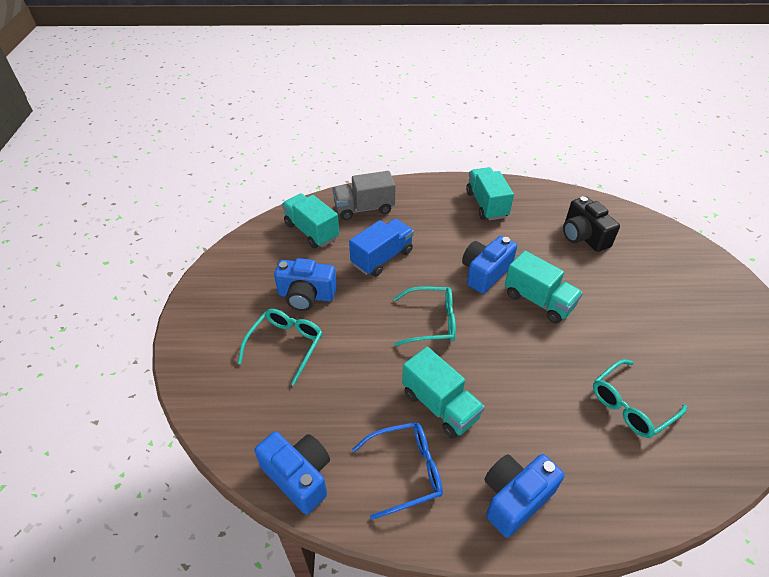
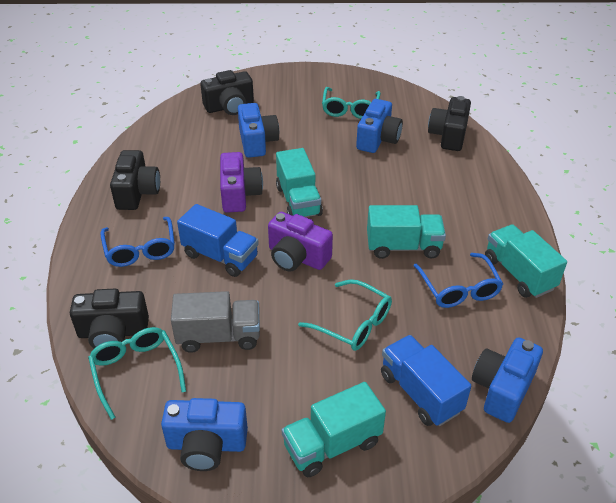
black camera: 1 -> 4
blue glasses: 1 -> 2
blue truck: 1 -> 2
purple camera: 0 -> 2

